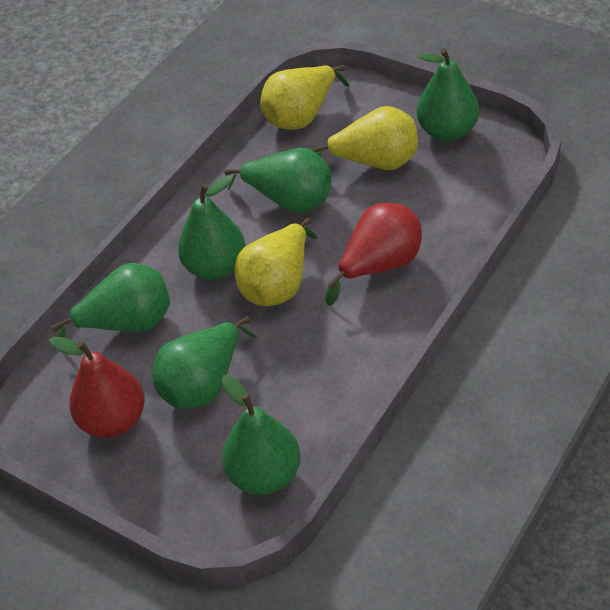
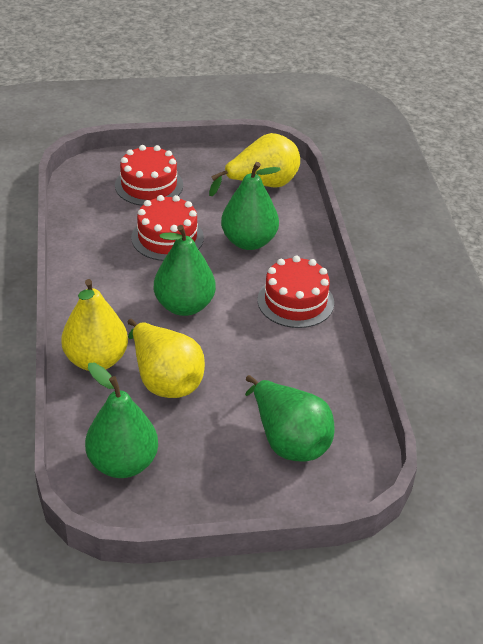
green pear: 6 -> 4
red cake: 0 -> 3
red pear: 2 -> 0

